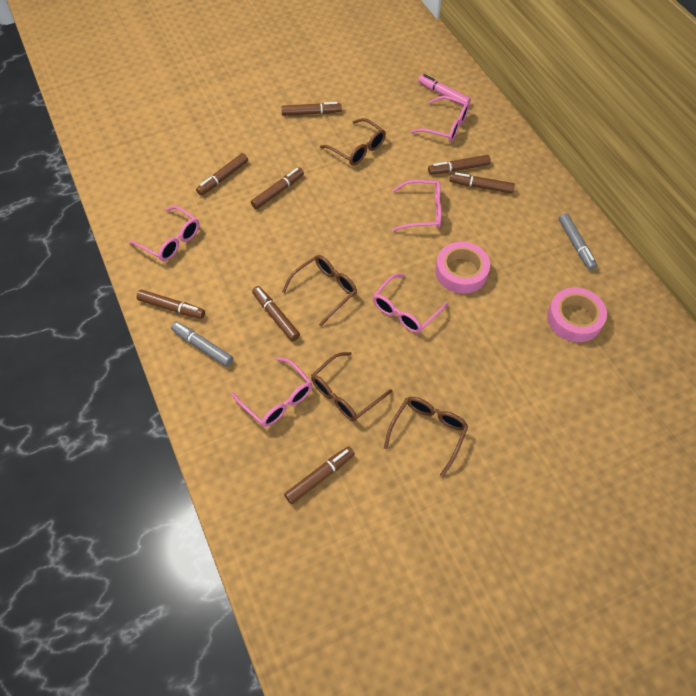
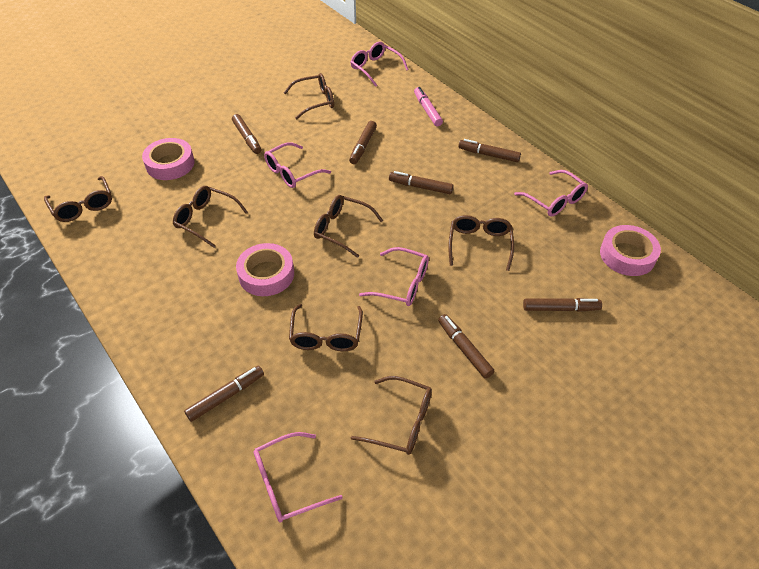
brown glasses: 4 -> 7
brown marker: 8 -> 7
grey marker: 2 -> 0
pink tape: 2 -> 3

